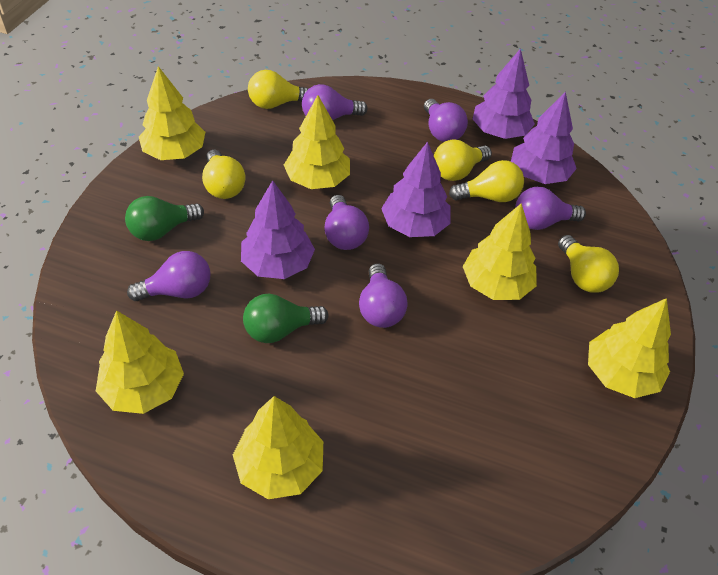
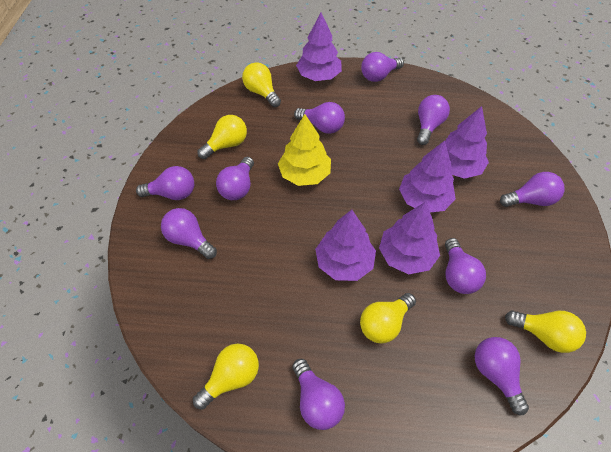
green light bulb: 2 -> 0
purple light bulb: 6 -> 10
purple tree: 4 -> 5
yellow tree: 6 -> 1

